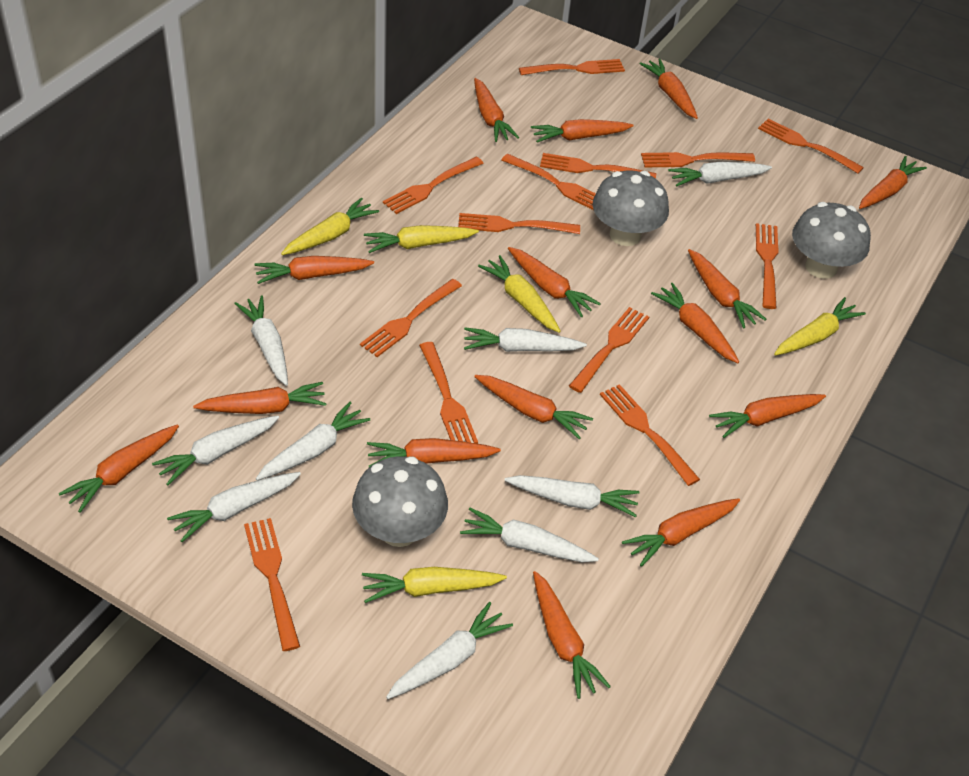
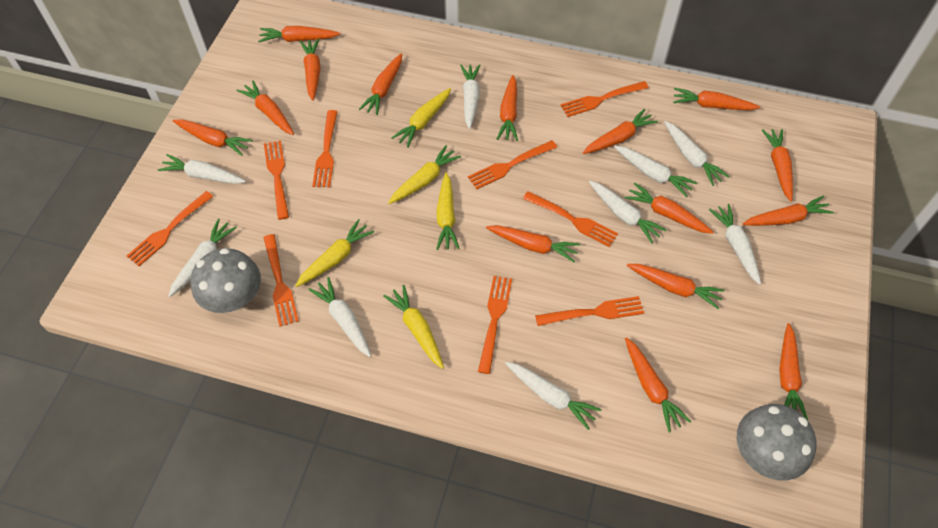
grey mushroom: 3 -> 2
orange fork: 13 -> 9

